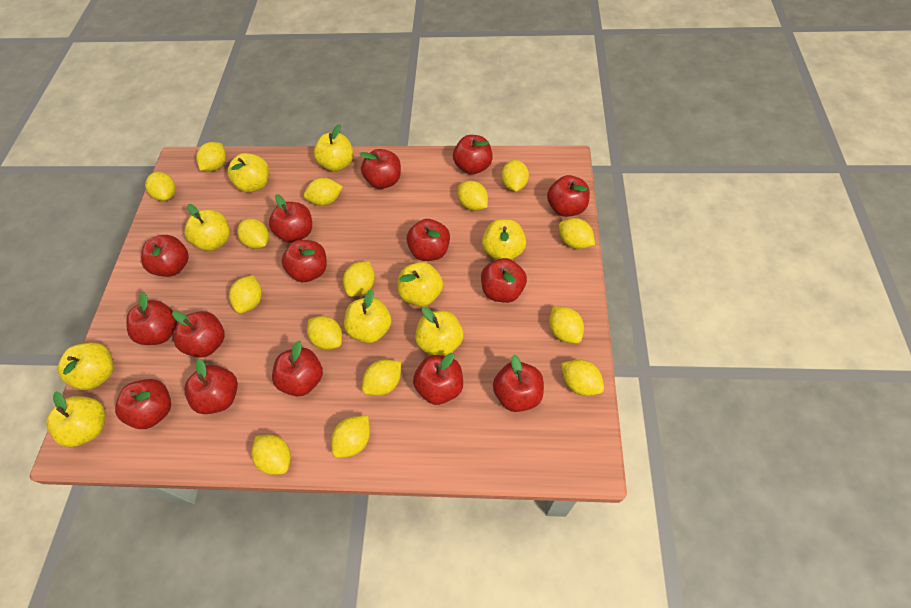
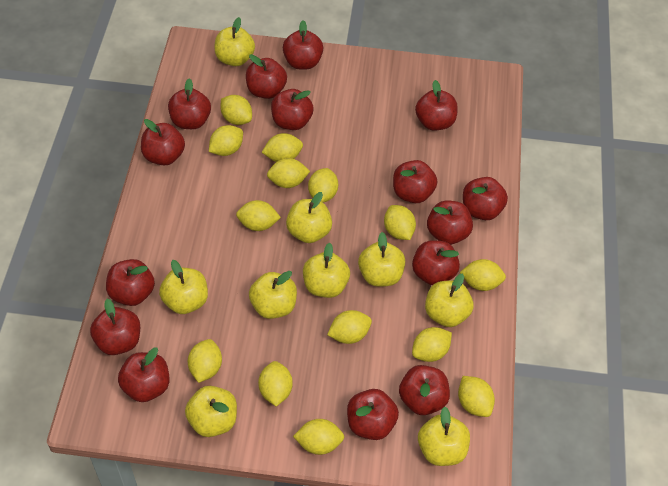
yellow lemon: 15 -> 14

